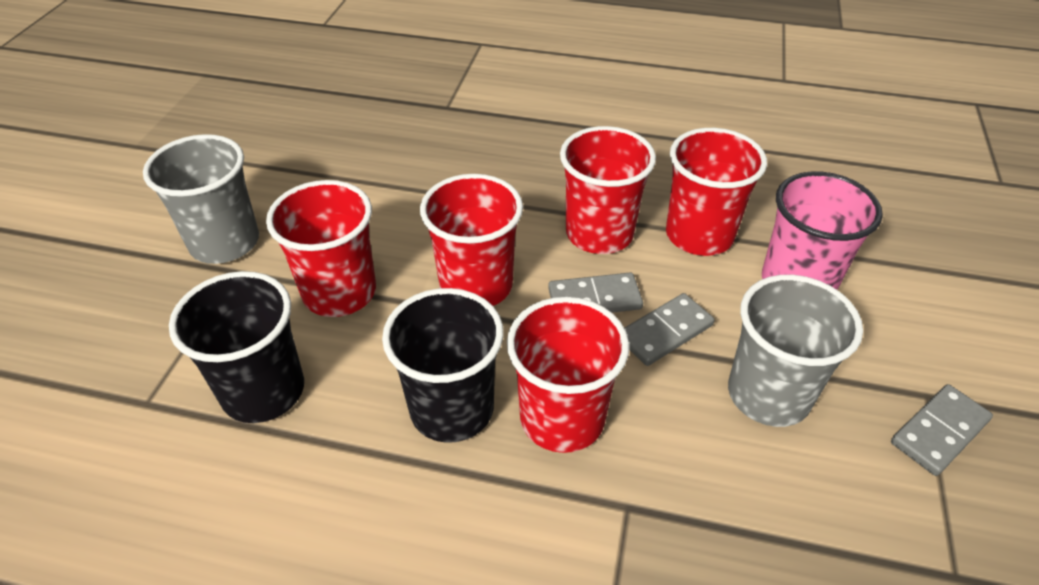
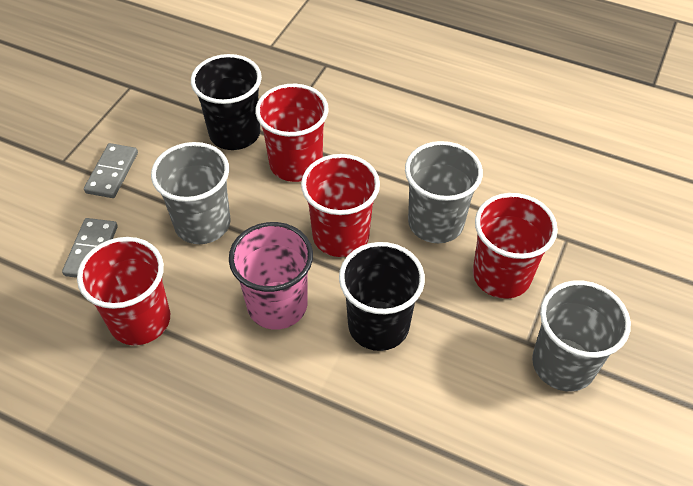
grey cup: 2 -> 3
grey domino: 3 -> 2
red cup: 5 -> 4

